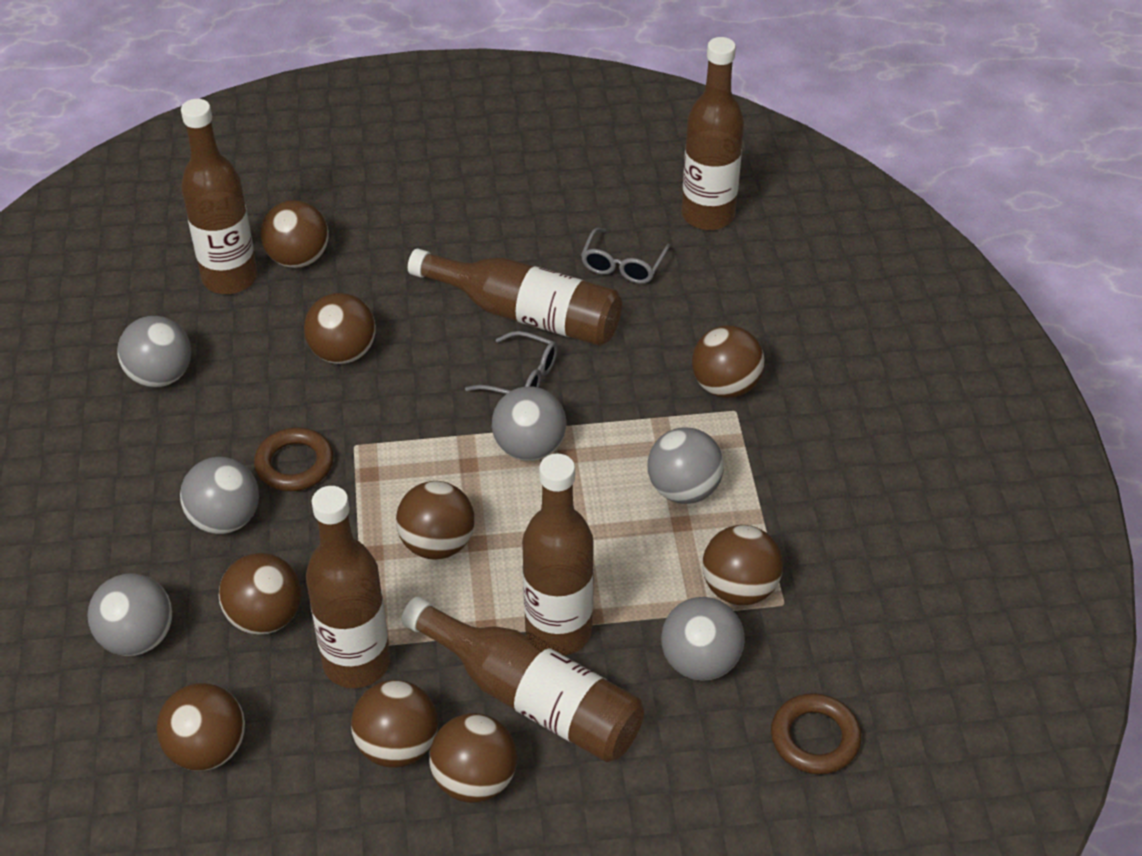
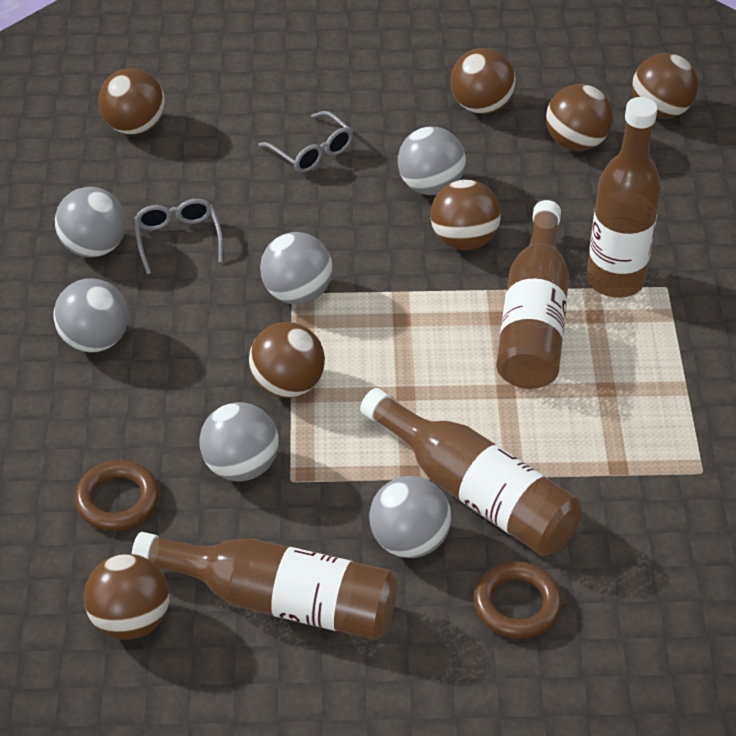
brown ball: 9 -> 7
brown bottle: 6 -> 4

